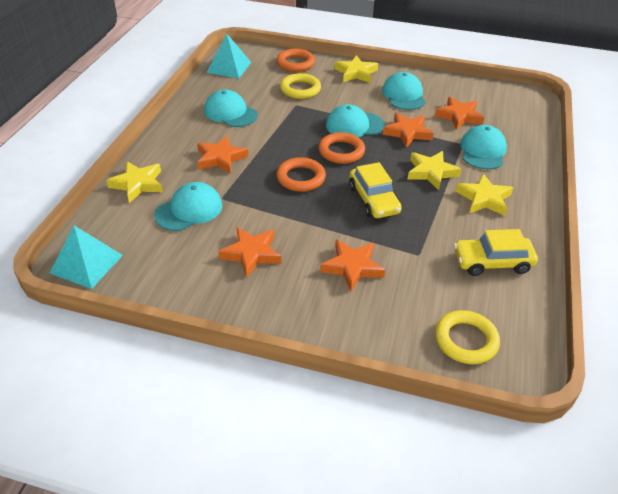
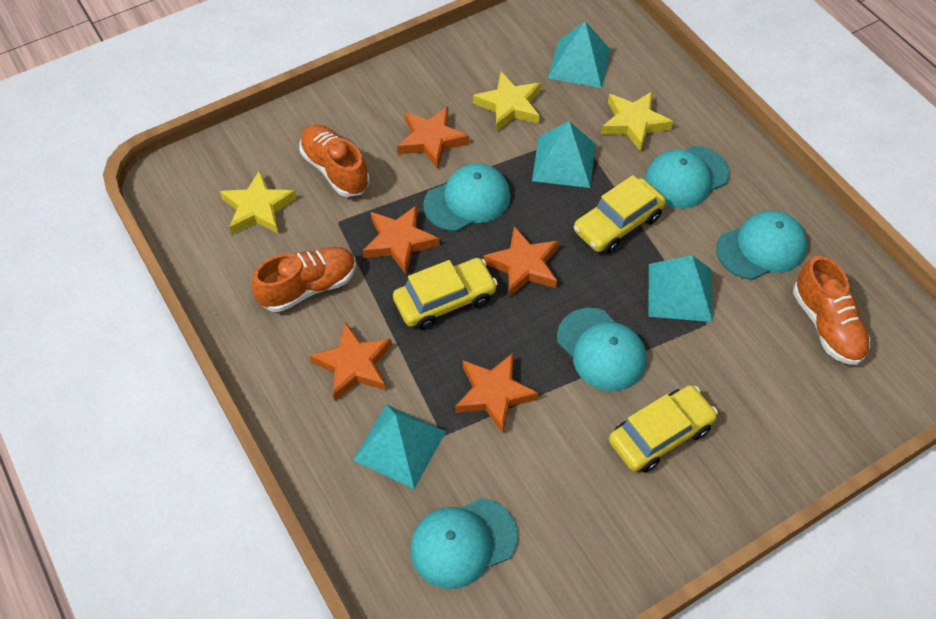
orange ring: 3 -> 0
orange shoe: 0 -> 3
turquoise pyramid: 2 -> 4
yellow car: 2 -> 3
yellow ring: 2 -> 0
yellow star: 4 -> 3

